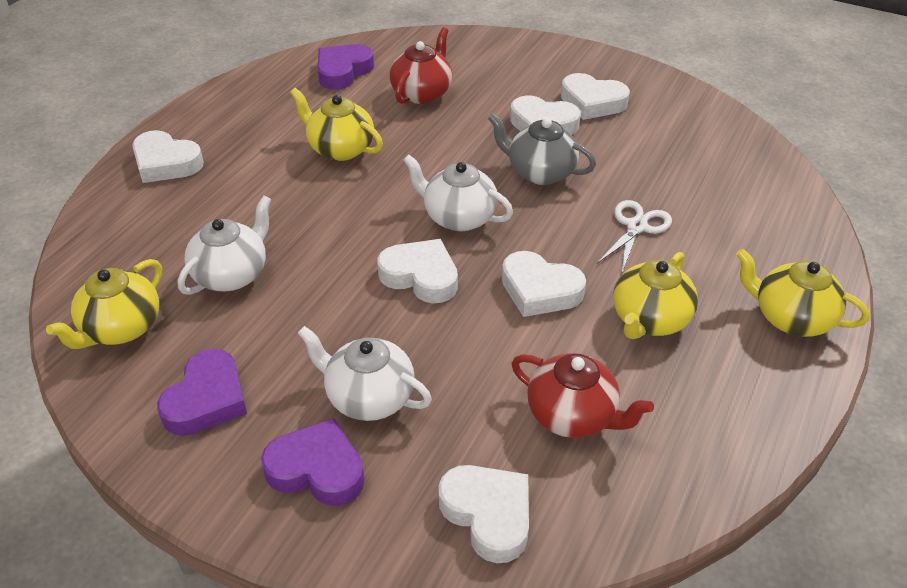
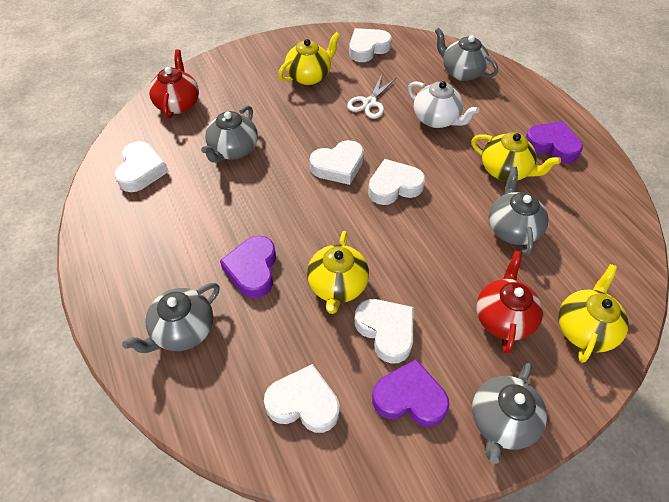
grey teapot: 1 -> 5
white teapot: 3 -> 1

